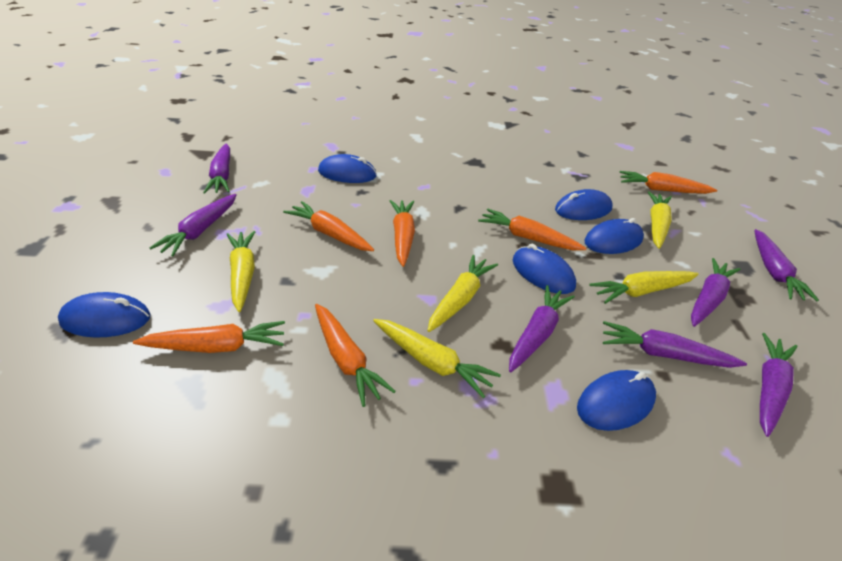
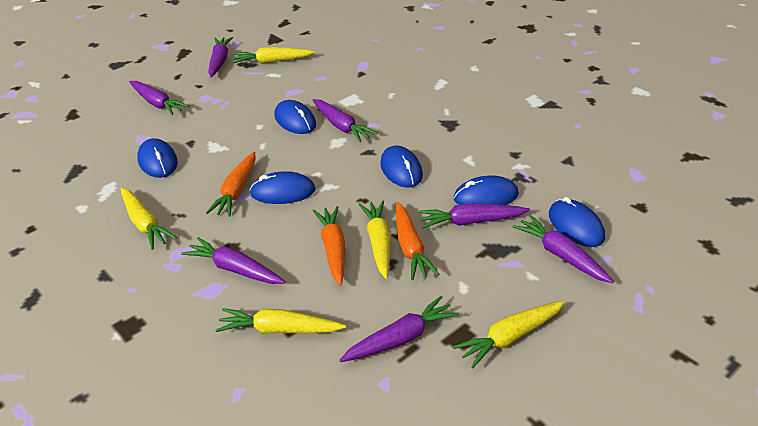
orange carrot: 6 -> 3

